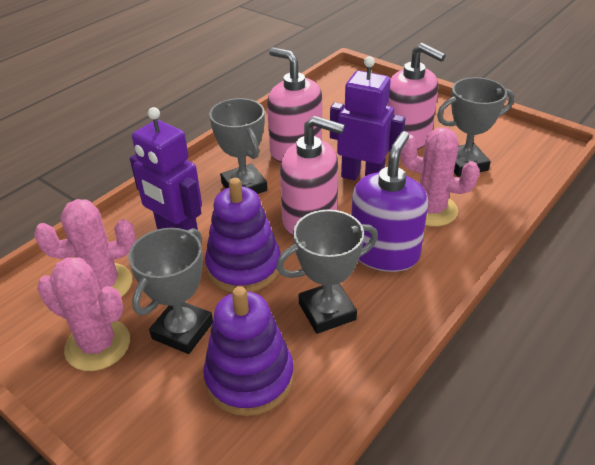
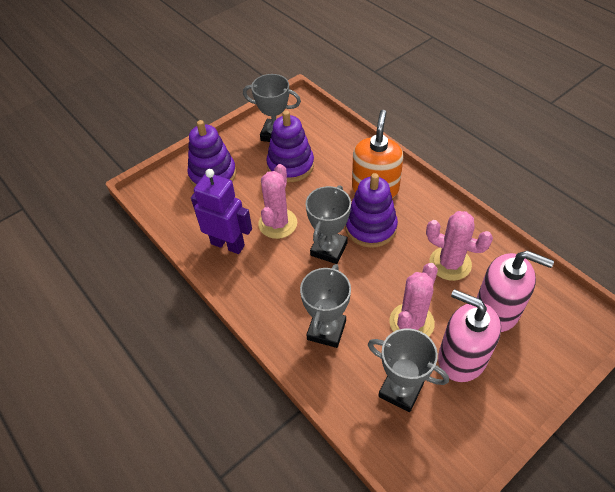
orange soap dispenser: 0 -> 1
pink soap dispenser: 3 -> 2
purple robot: 2 -> 1
purple soap dispenser: 1 -> 0
purple stacking toy: 2 -> 3

